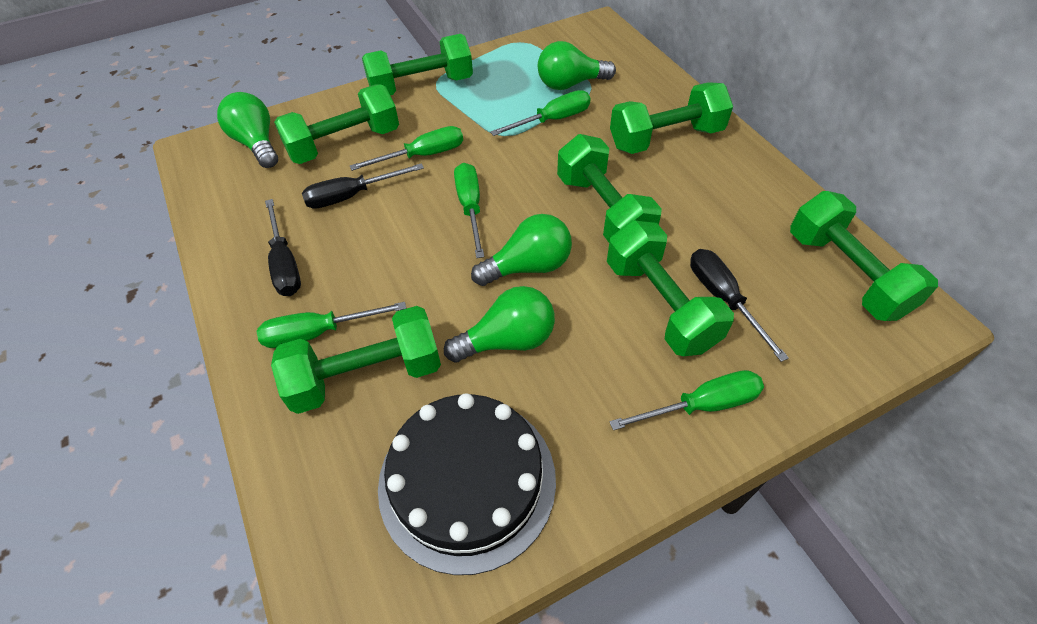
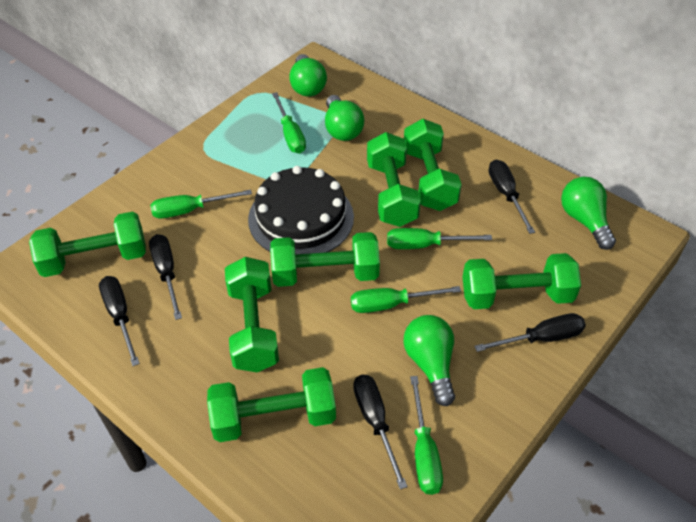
black screwdriver: 3 -> 5

